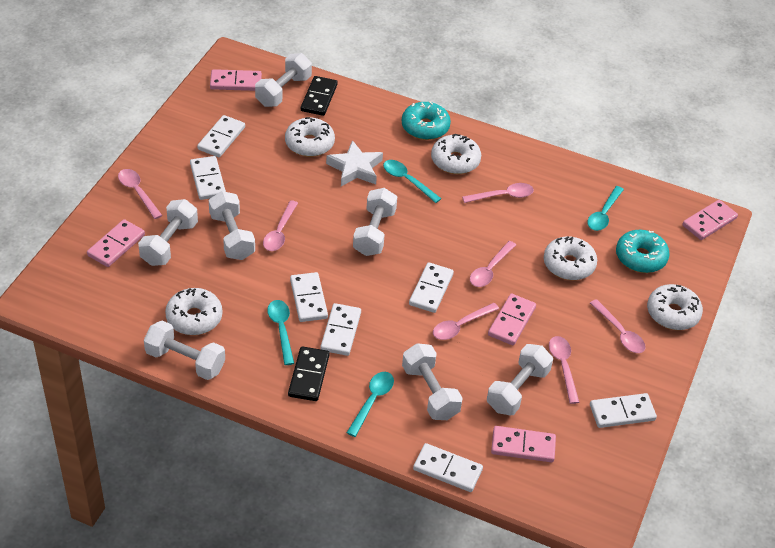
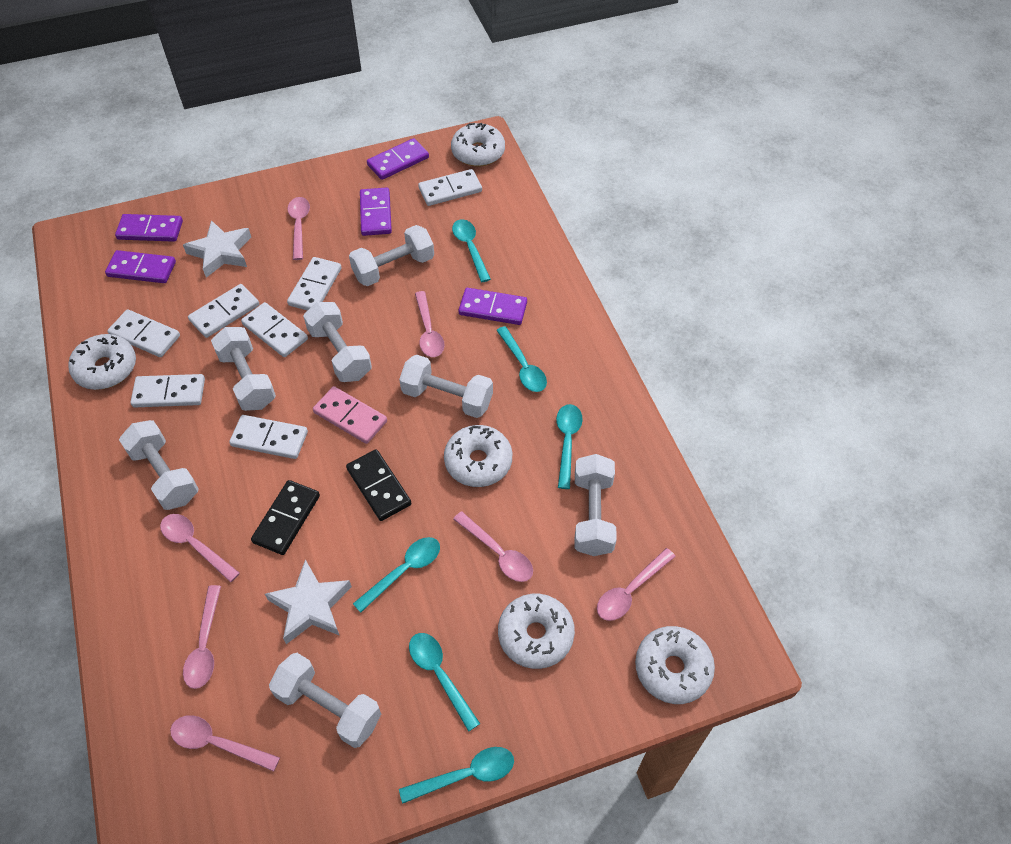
pink domino: 5 -> 1
purple domino: 0 -> 5
turquoise donut: 2 -> 0
turquoise spoon: 4 -> 6
white star: 1 -> 2

